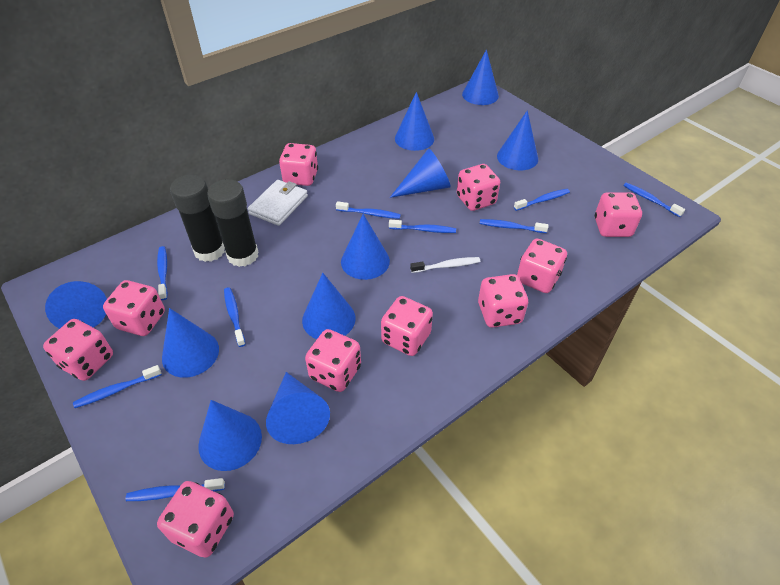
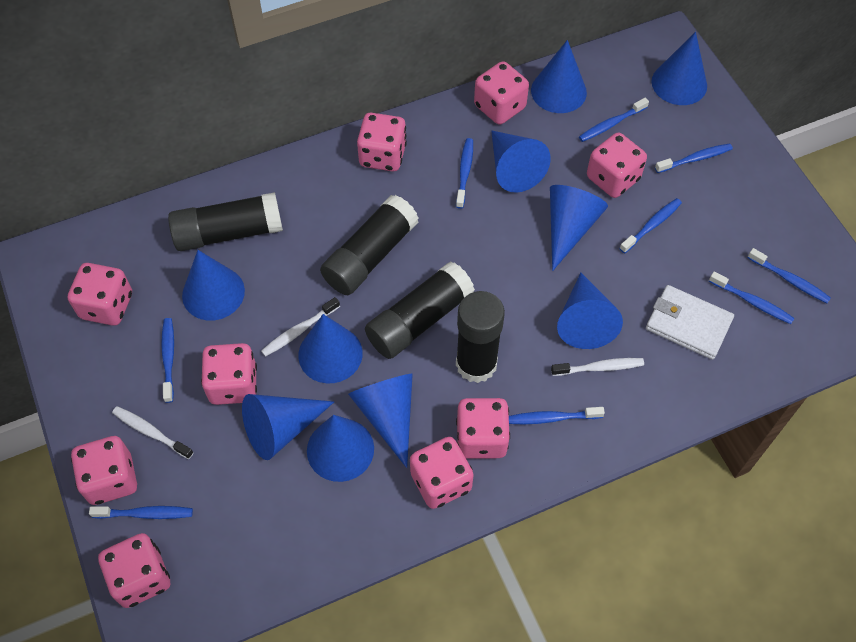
black glue stick: 2 -> 4
pink dice: 10 -> 9
white toothbrush: 1 -> 3

